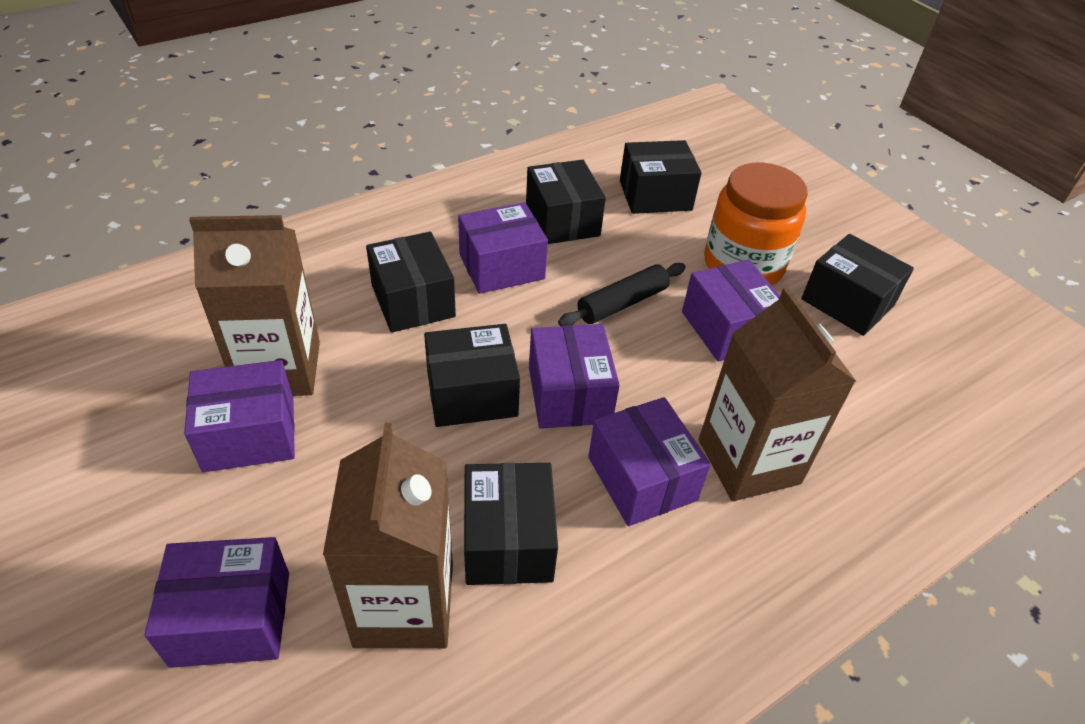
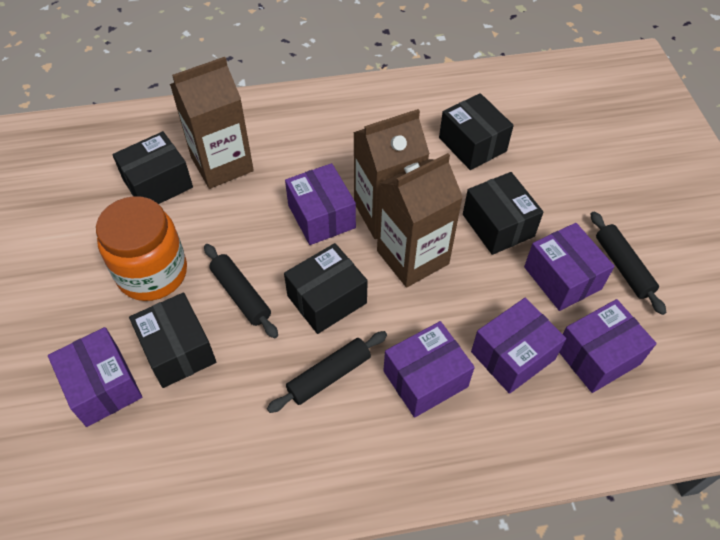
black box: 6 -> 5
black rolling pin: 1 -> 3

